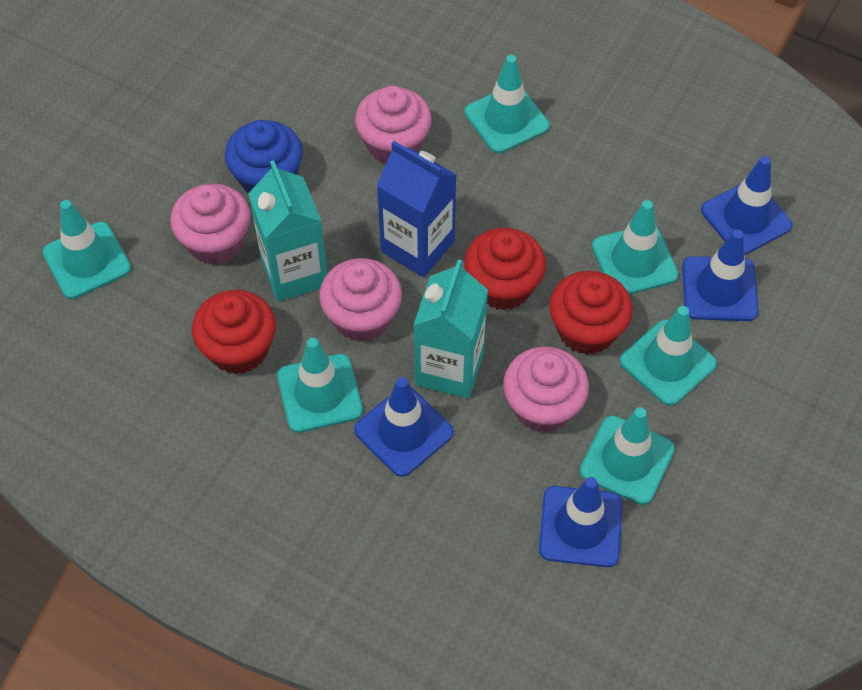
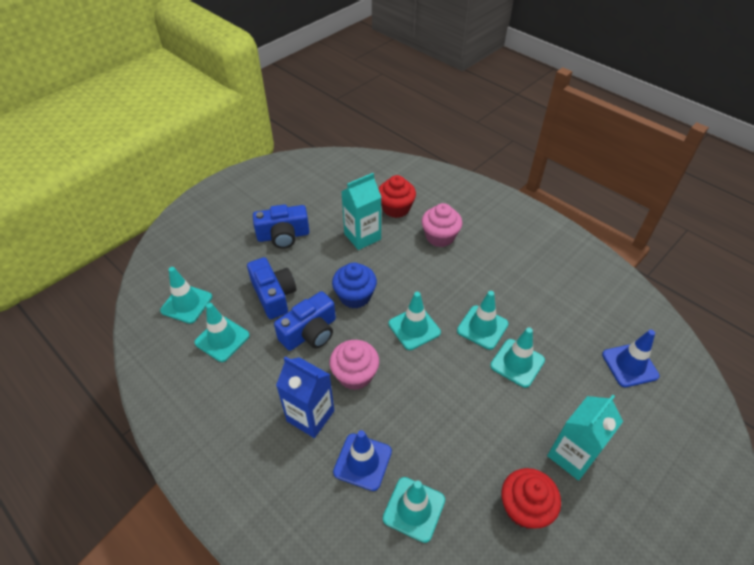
blue camera: 0 -> 3
blue traffic cone: 4 -> 2
pink cupcake: 4 -> 2
red cupcake: 3 -> 2

